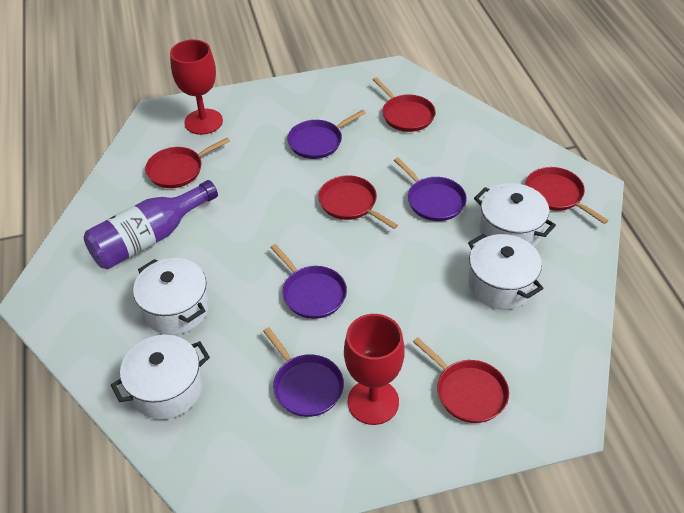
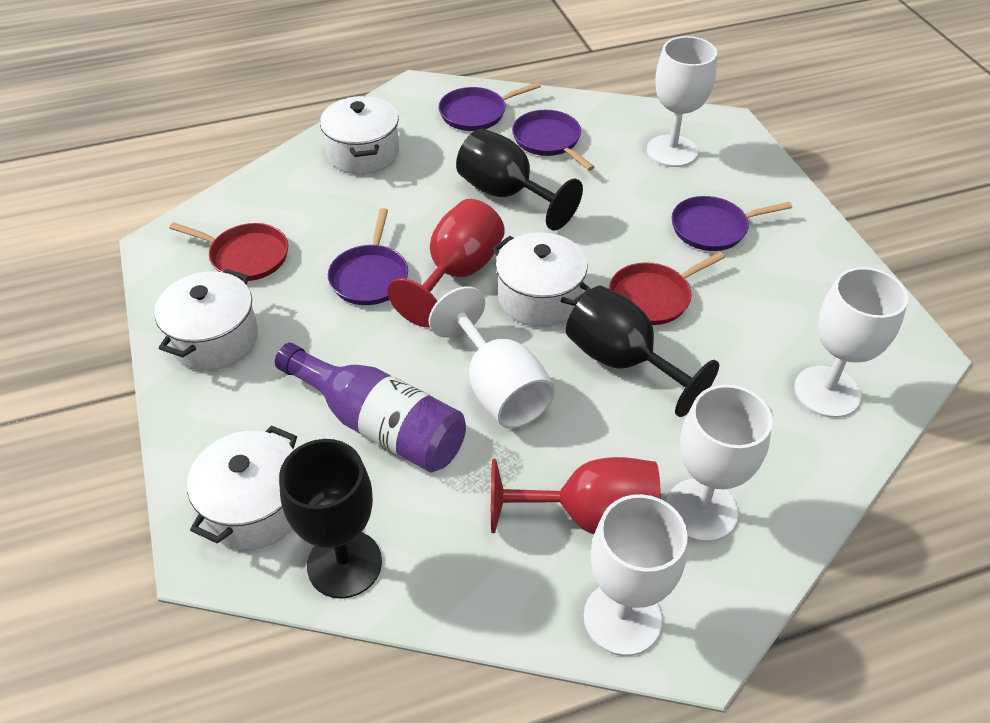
black goblet: 0 -> 3
red pan: 5 -> 2
white goblet: 0 -> 5

